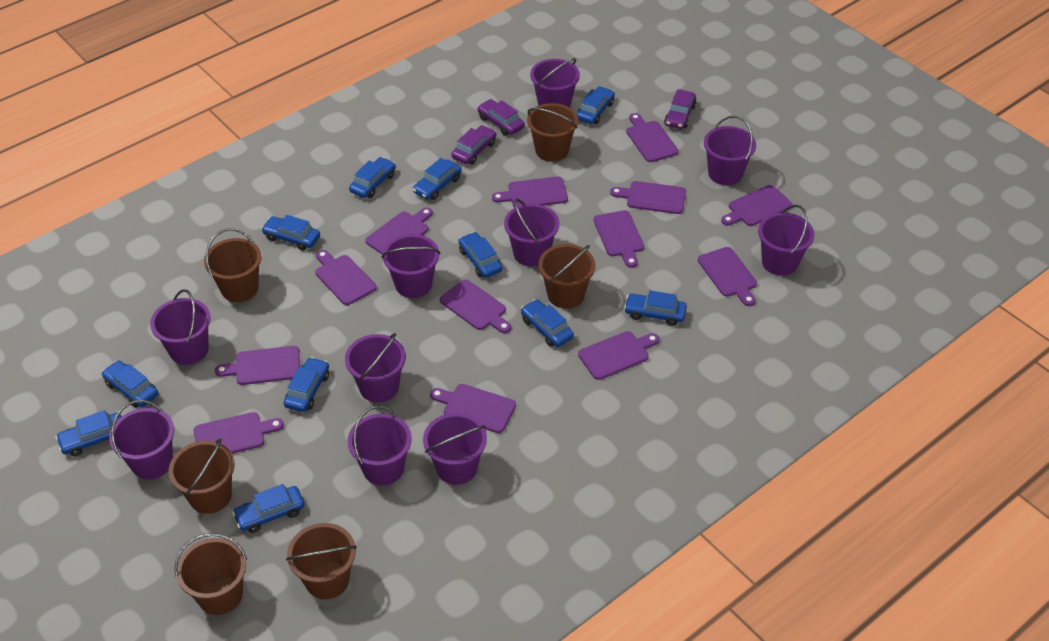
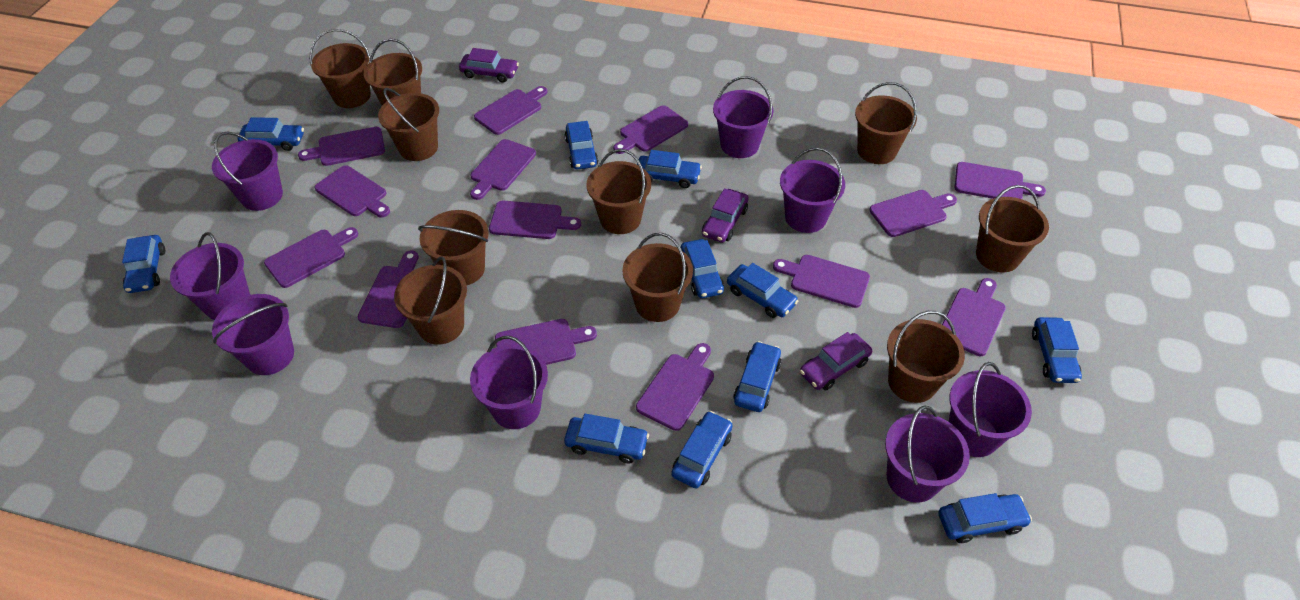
brown bucket: 6 -> 10
purple bucket: 10 -> 8
purple cutting board: 13 -> 14

